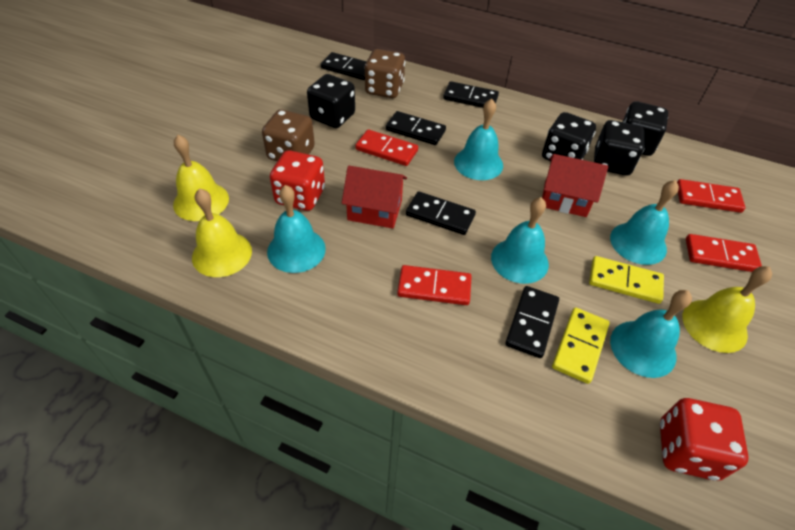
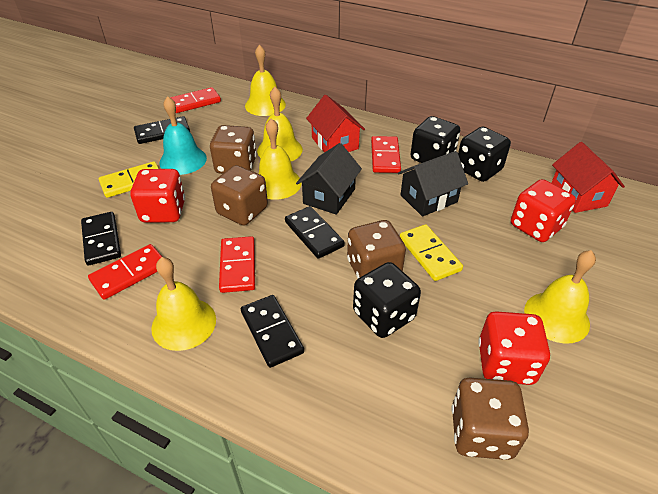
black dice: 4 -> 3
black domino: 5 -> 4
black house: 0 -> 2
brown dice: 2 -> 4
red dice: 2 -> 3
turquoise bell: 5 -> 1
yellow bell: 3 -> 5

